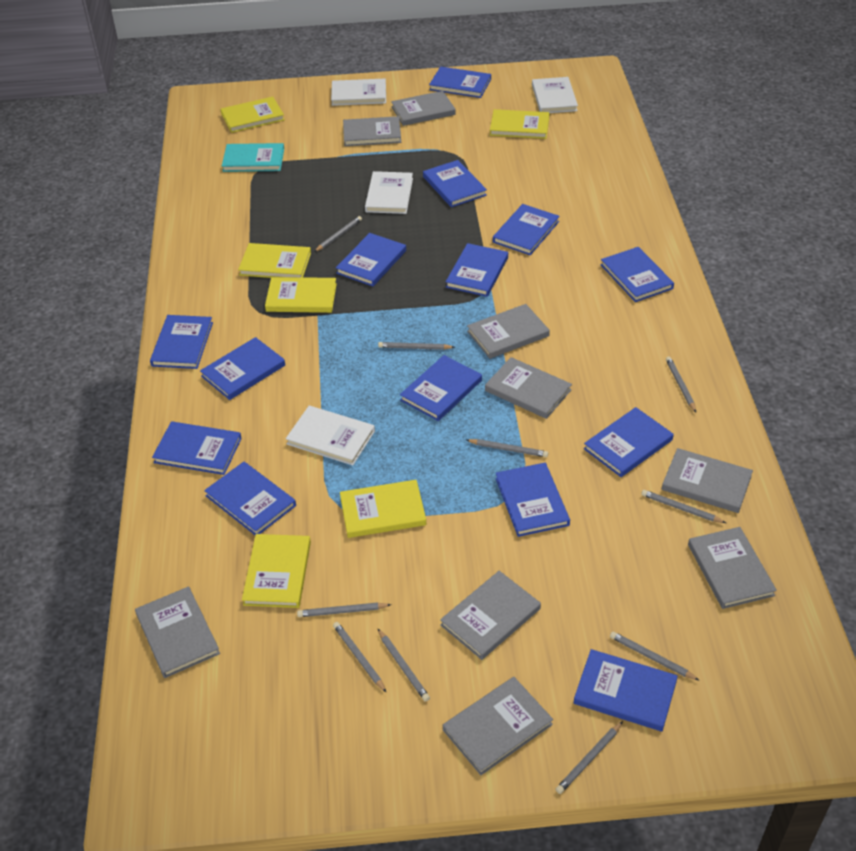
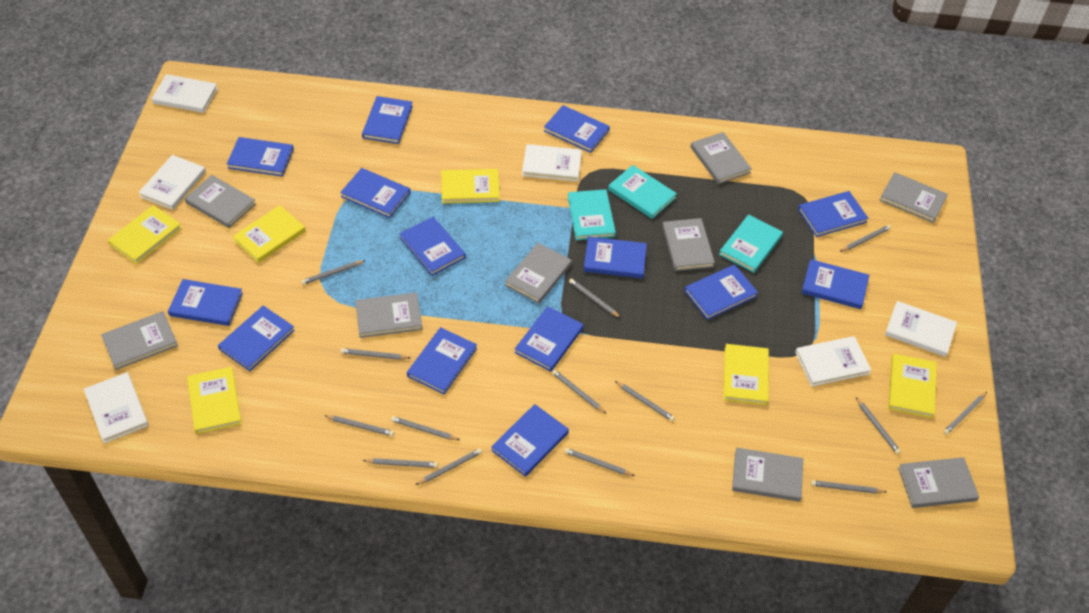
grey pencil: 10 -> 14
turquoise book: 1 -> 3
white book: 4 -> 6

